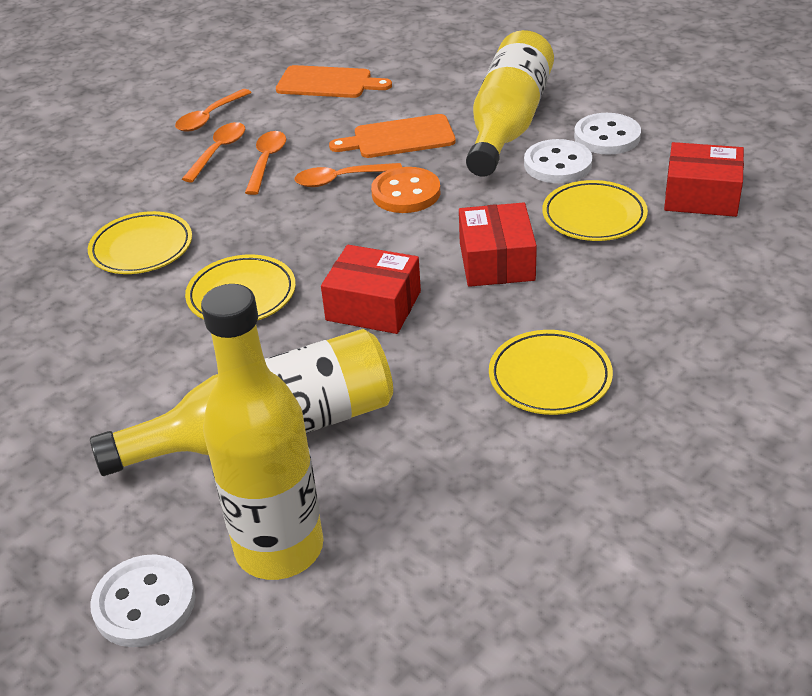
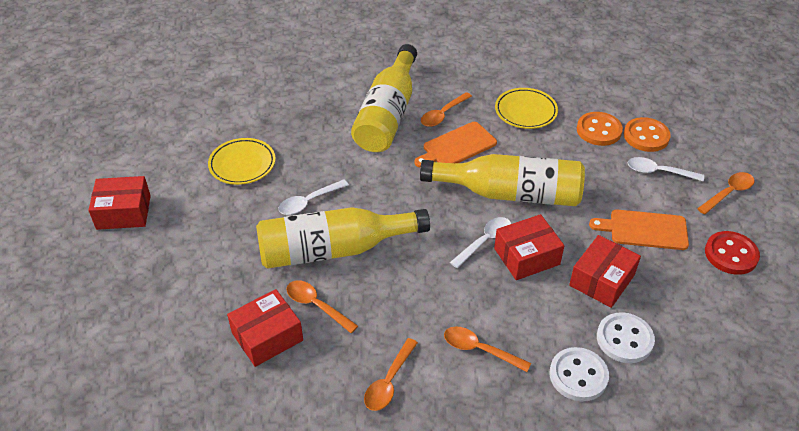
orange button: 1 -> 2
orange spoon: 4 -> 5
red box: 3 -> 4
red button: 0 -> 1
white button: 3 -> 2
white spoon: 0 -> 3
yellow plate: 4 -> 2

